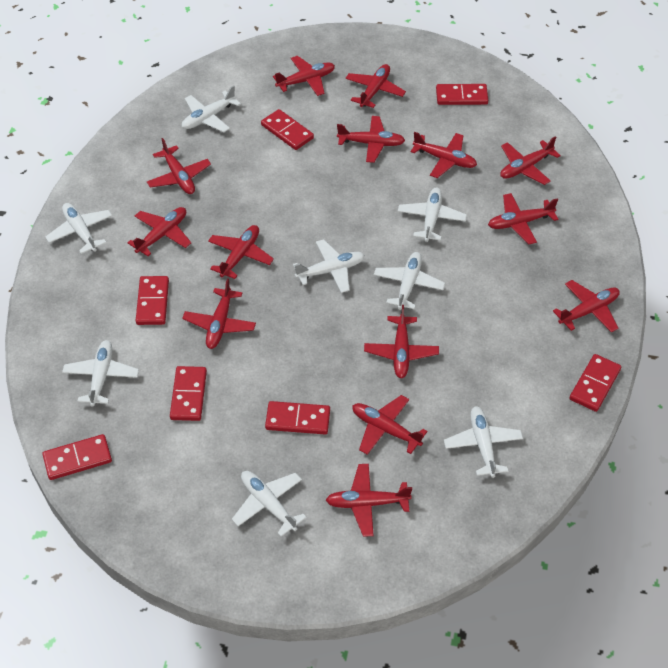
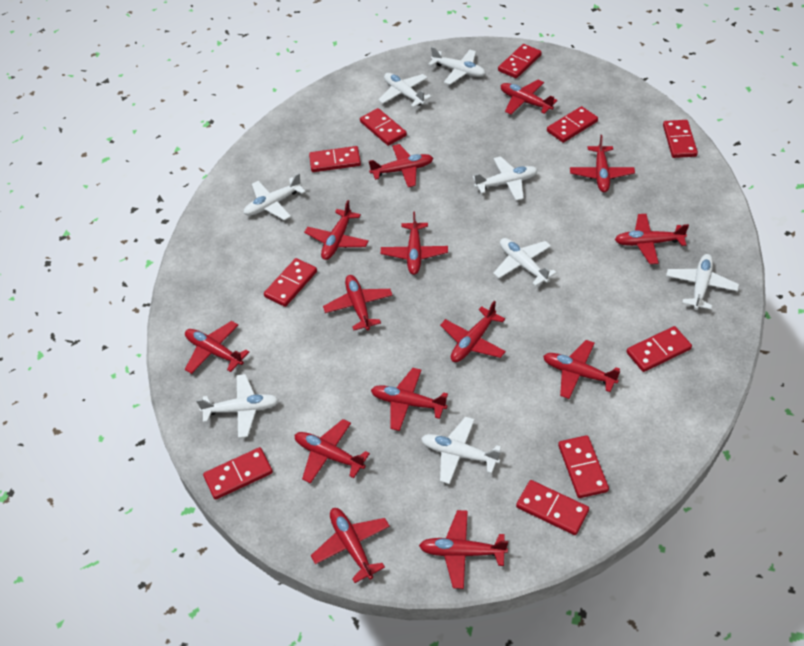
red domino: 7 -> 10

